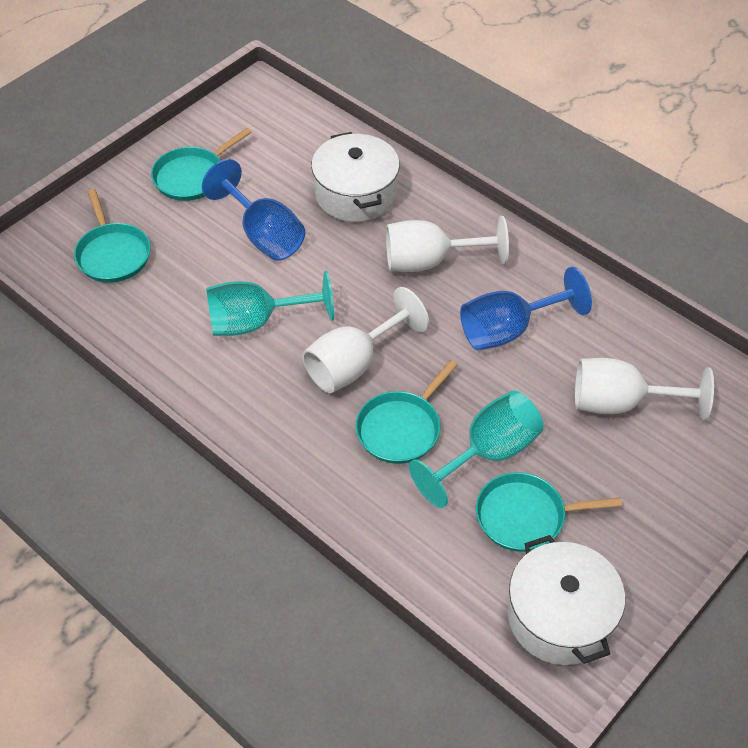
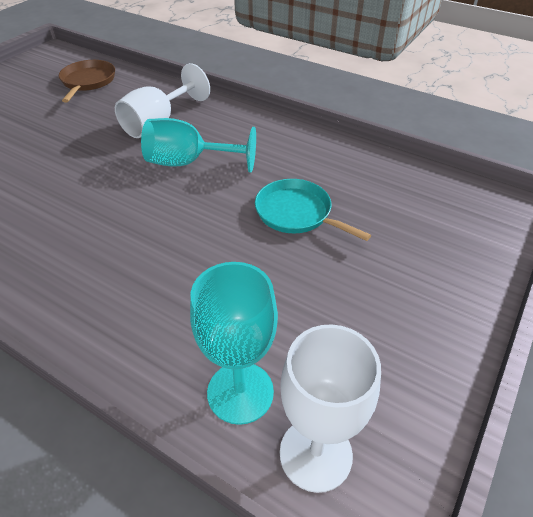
blue goblet: 2 -> 0
brown pan: 0 -> 1
turquoise pan: 4 -> 1
white goblet: 3 -> 2
white pot: 2 -> 0

